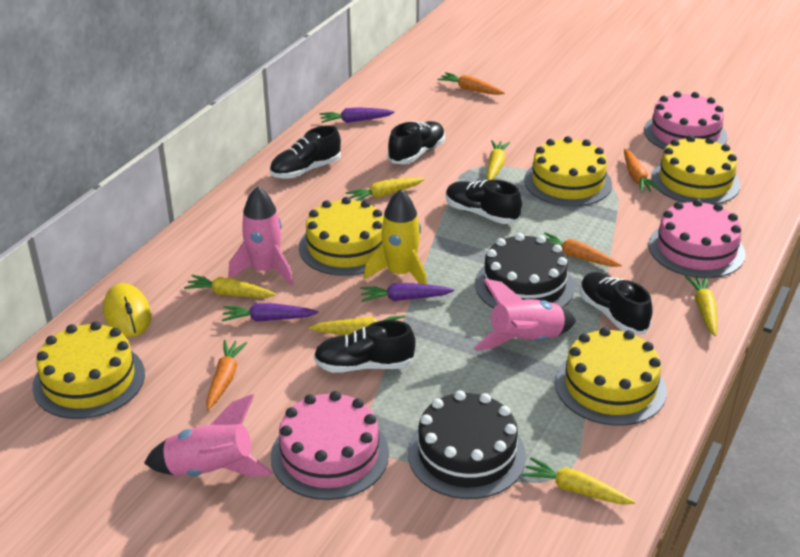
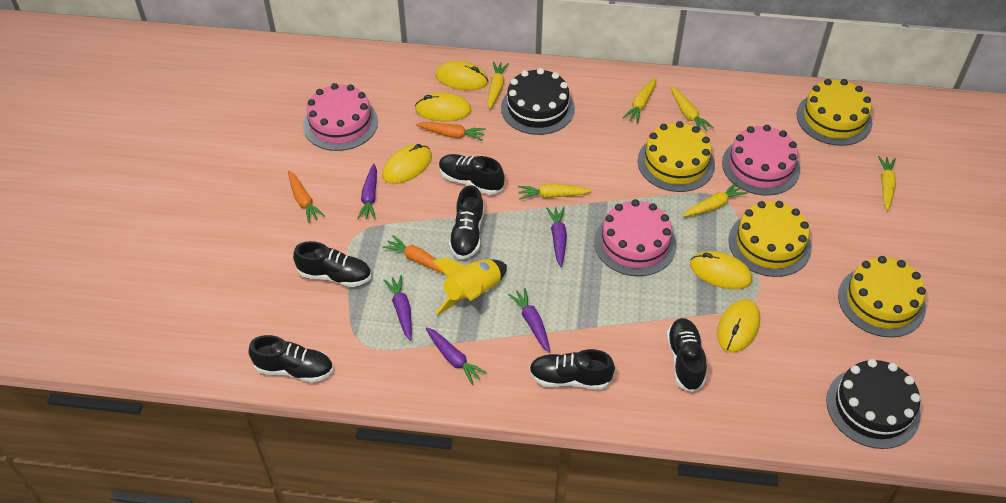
black shoe: 5 -> 6
orange carrot: 4 -> 3
pink rocket: 3 -> 0
purple carrot: 3 -> 5
yellow cake: 5 -> 4
yellow mouse: 1 -> 5

